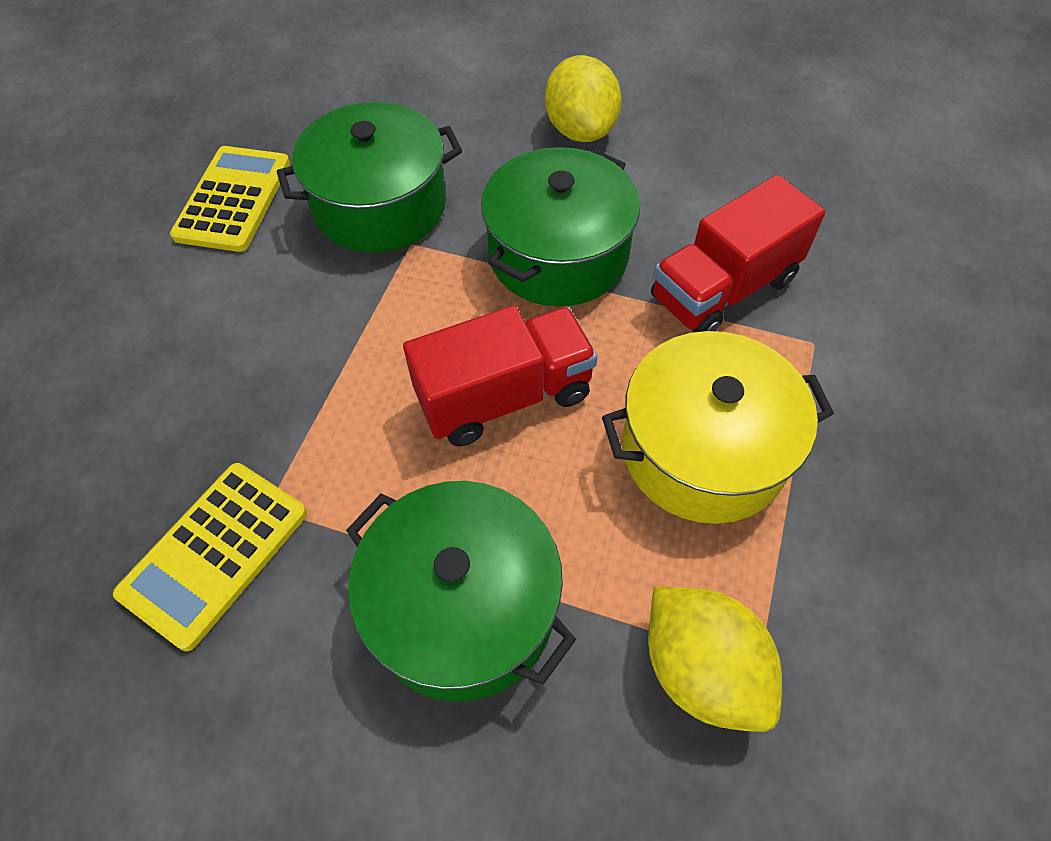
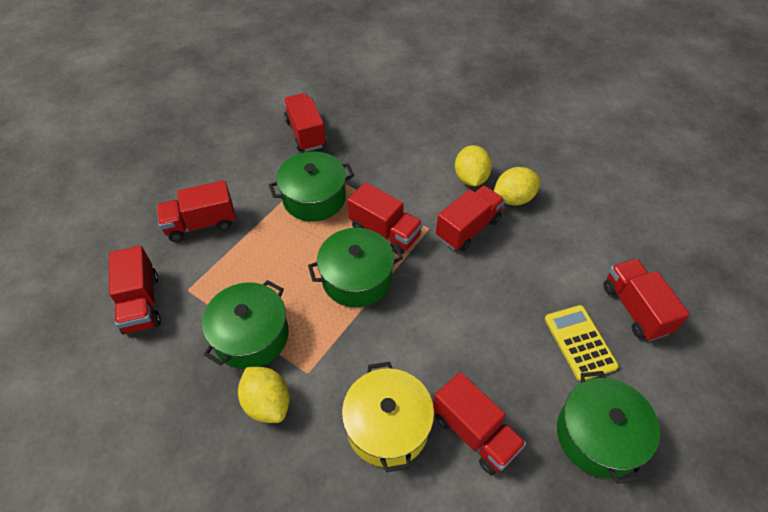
green pot: 3 -> 4
red truck: 2 -> 7
yellow calculator: 2 -> 1
yellow lemon: 2 -> 3

